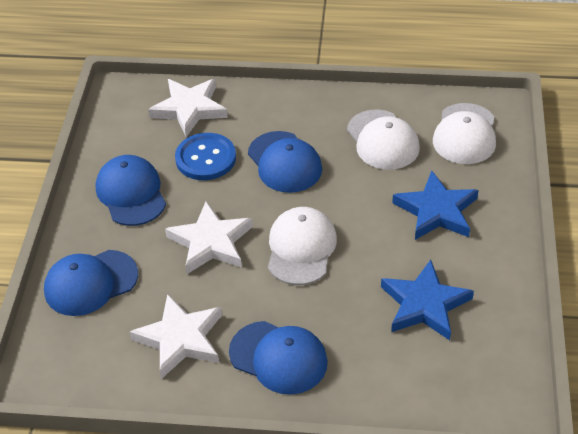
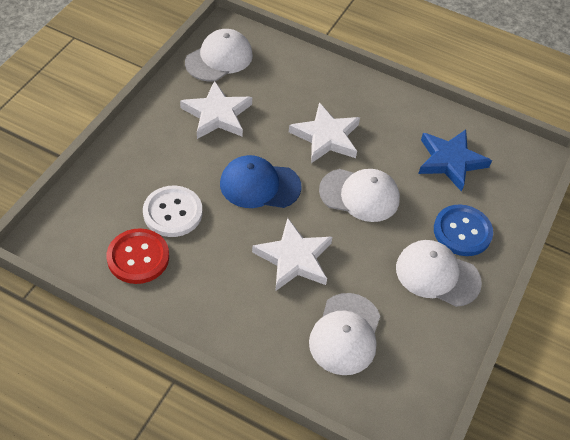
blue cap: 4 -> 1
blue star: 2 -> 1
red button: 0 -> 1
white button: 0 -> 1
white cap: 3 -> 4

